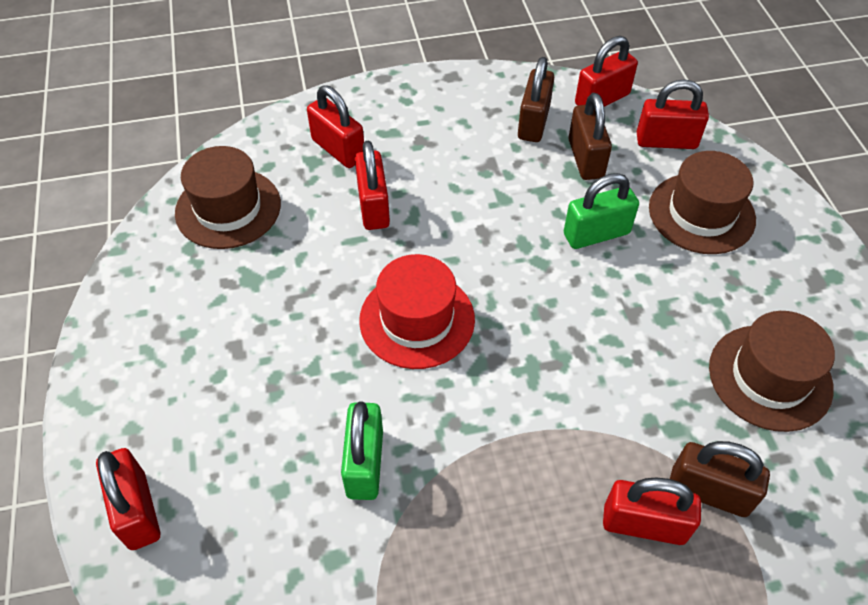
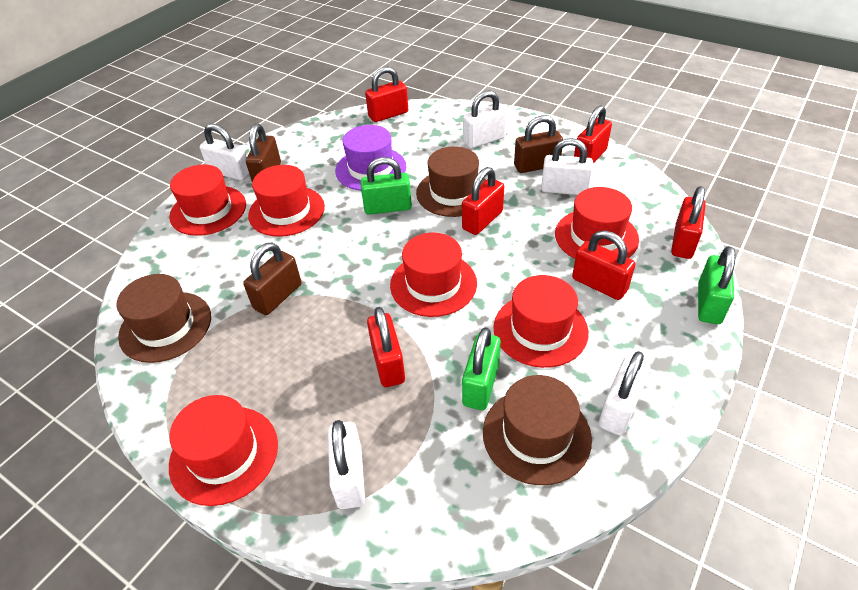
green padlock: 2 -> 3
purple hat: 0 -> 1
red hat: 1 -> 6
white padlock: 0 -> 5

